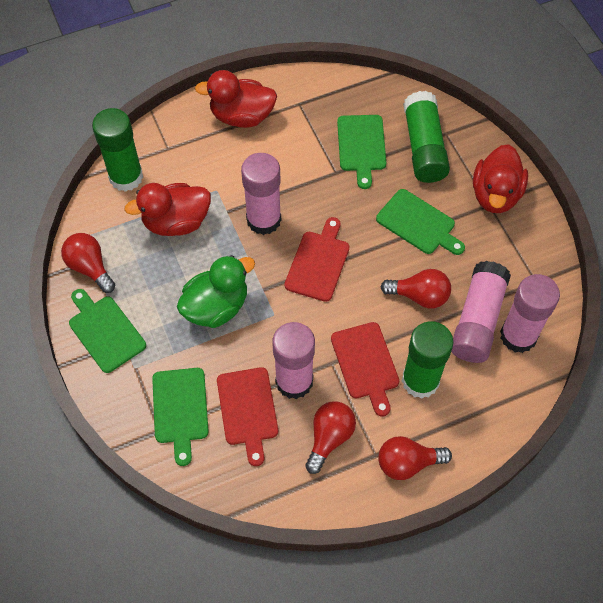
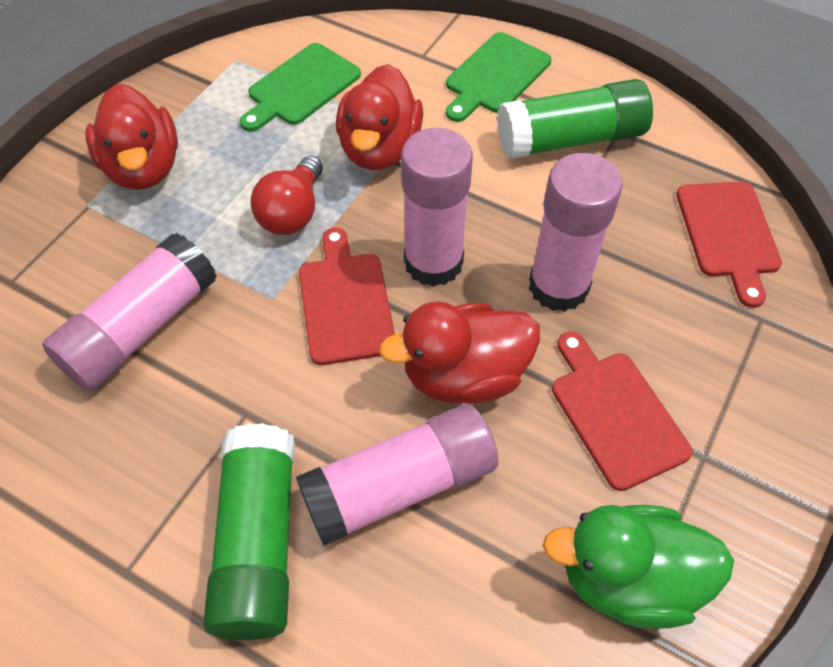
green cutting board: 4 -> 2
green glue stick: 3 -> 2
red light bulb: 4 -> 1

